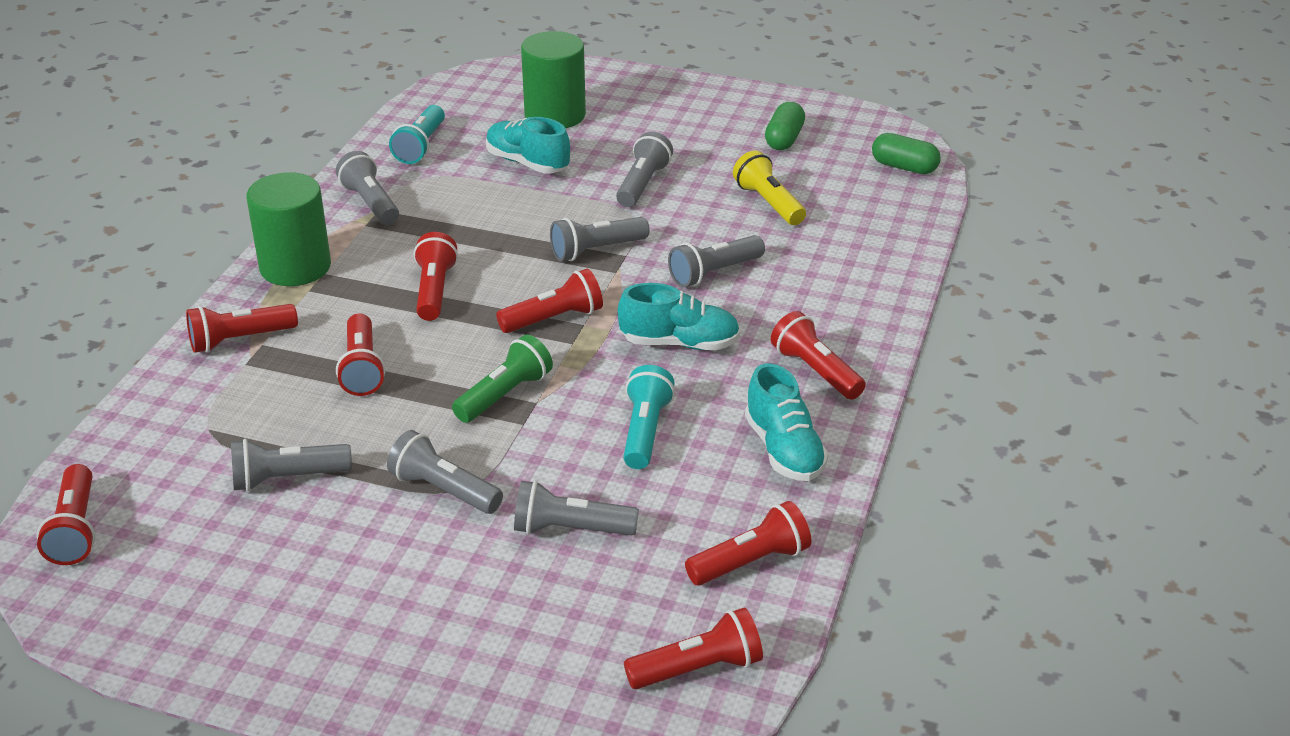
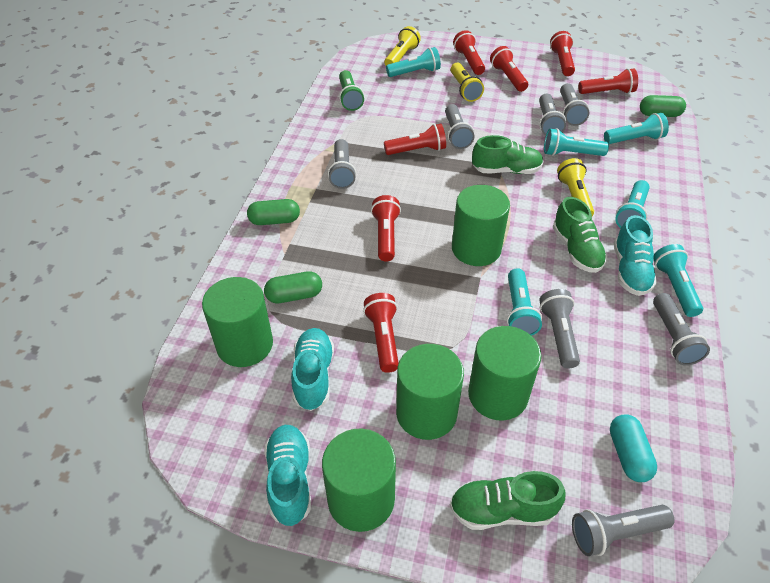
green capsule: 2 -> 3
green cylinder: 2 -> 5
green shoe: 0 -> 3
red flashlight: 8 -> 7
turquoise capsule: 0 -> 1
turquoise flashlight: 2 -> 6
yellow flashlight: 1 -> 3

